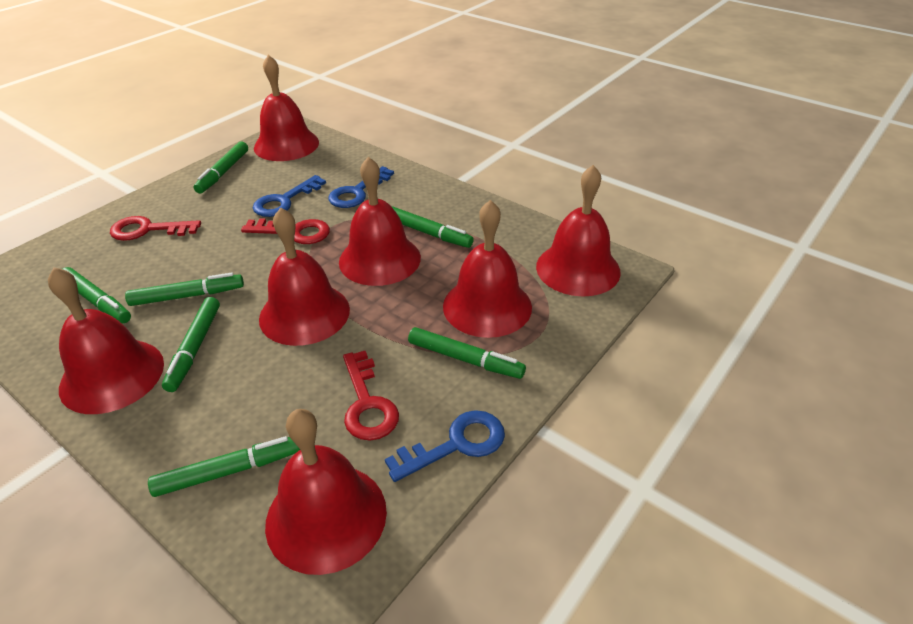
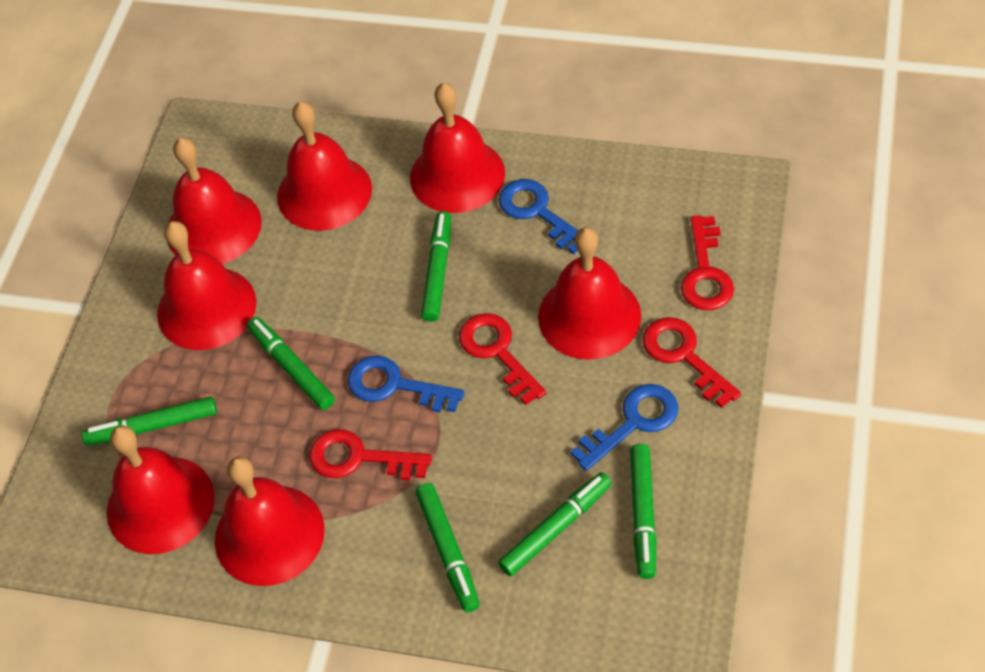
green marker: 7 -> 6
red key: 3 -> 4

